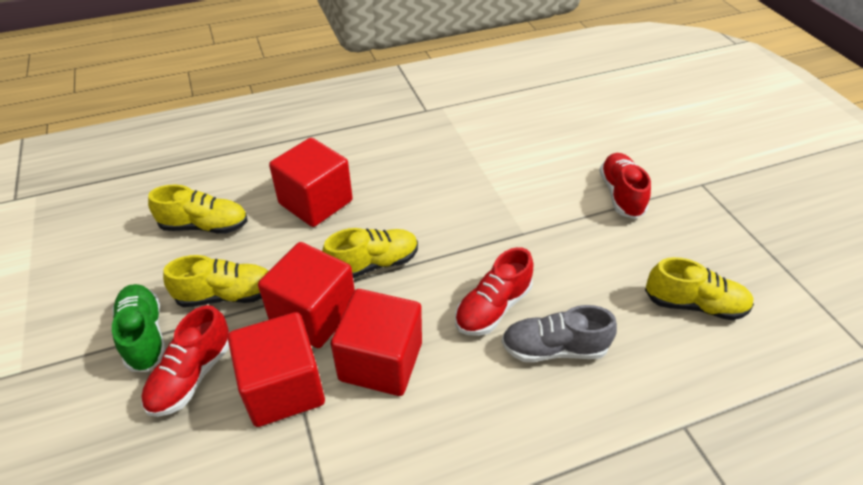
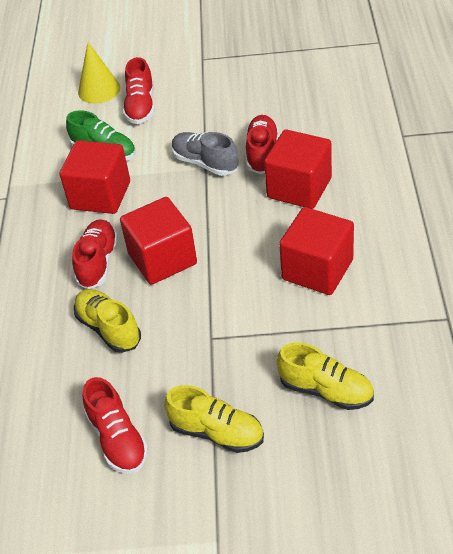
red shoe: 3 -> 4
yellow cone: 0 -> 1
yellow shoe: 4 -> 3

